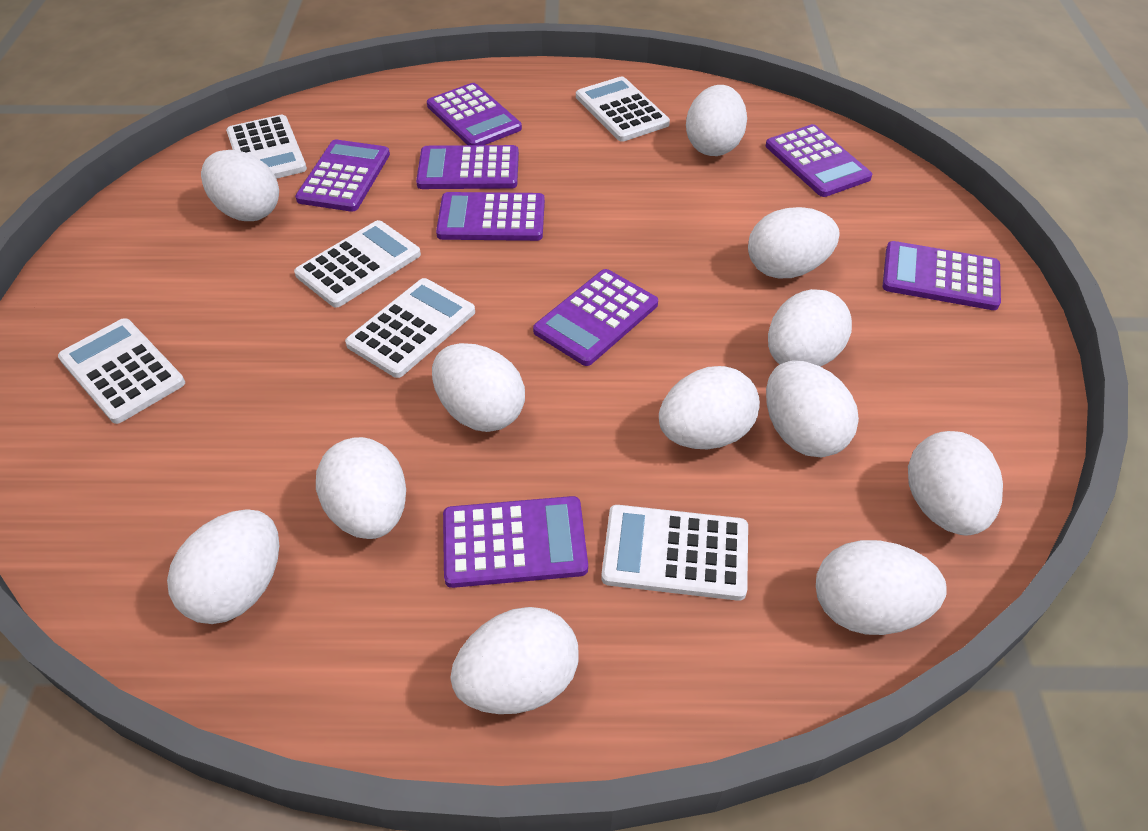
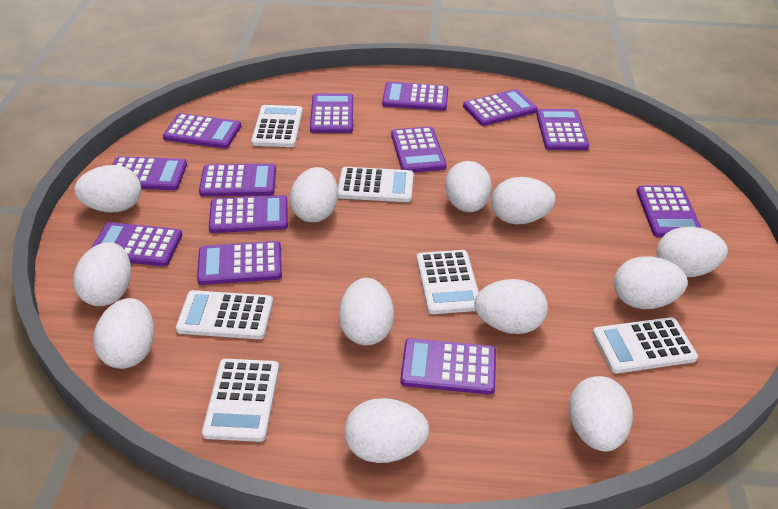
purple calculator: 8 -> 13

